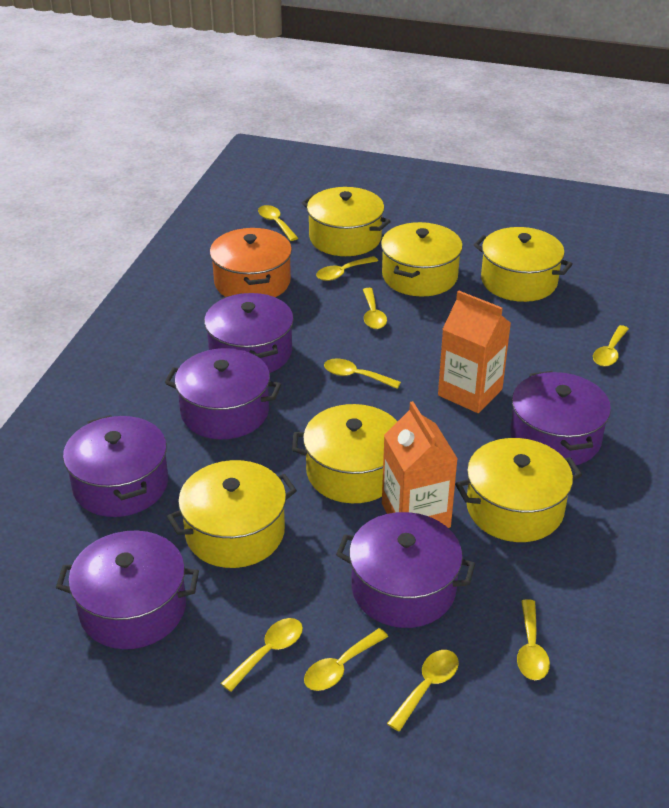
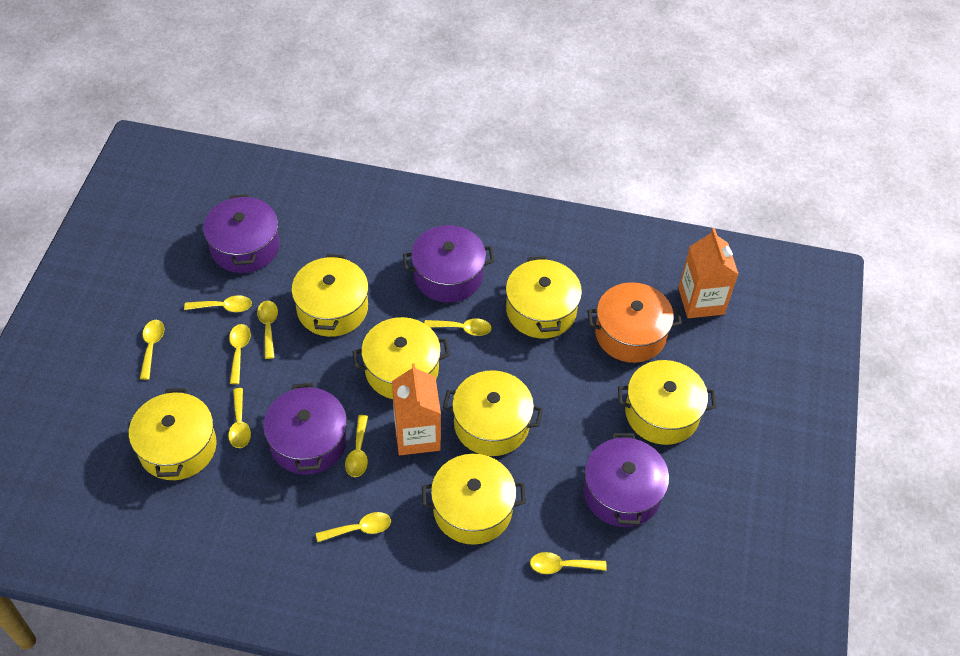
purple pot: 6 -> 4
yellow pot: 6 -> 7

